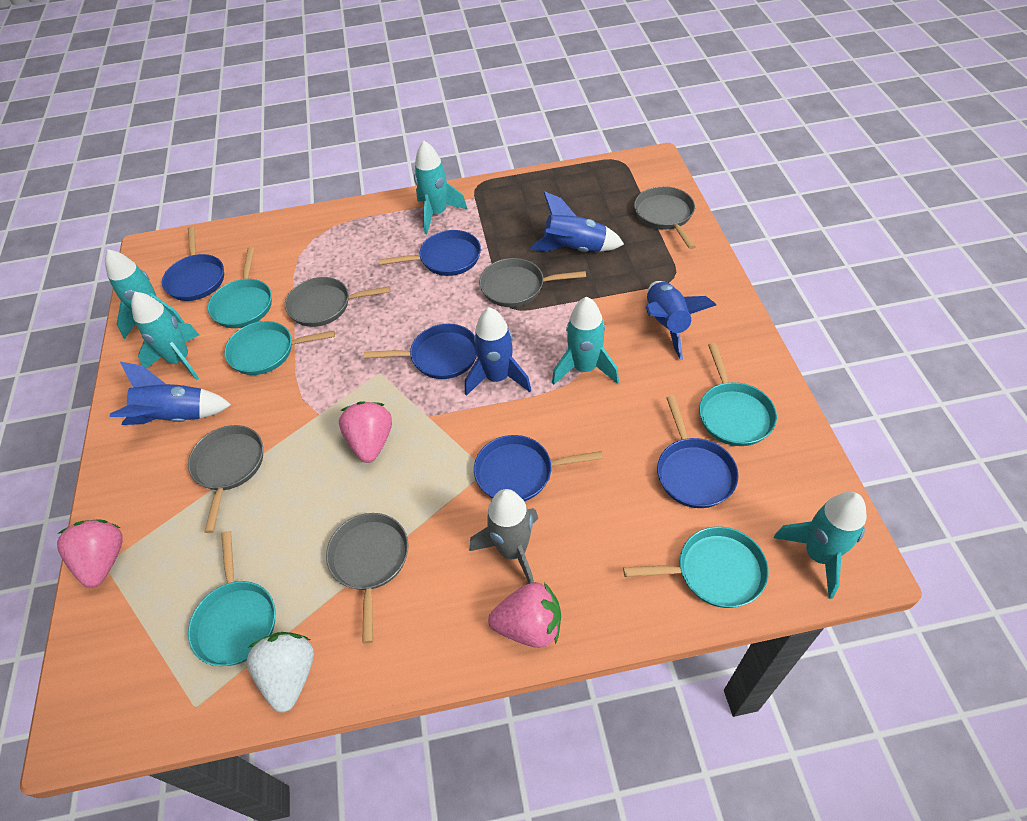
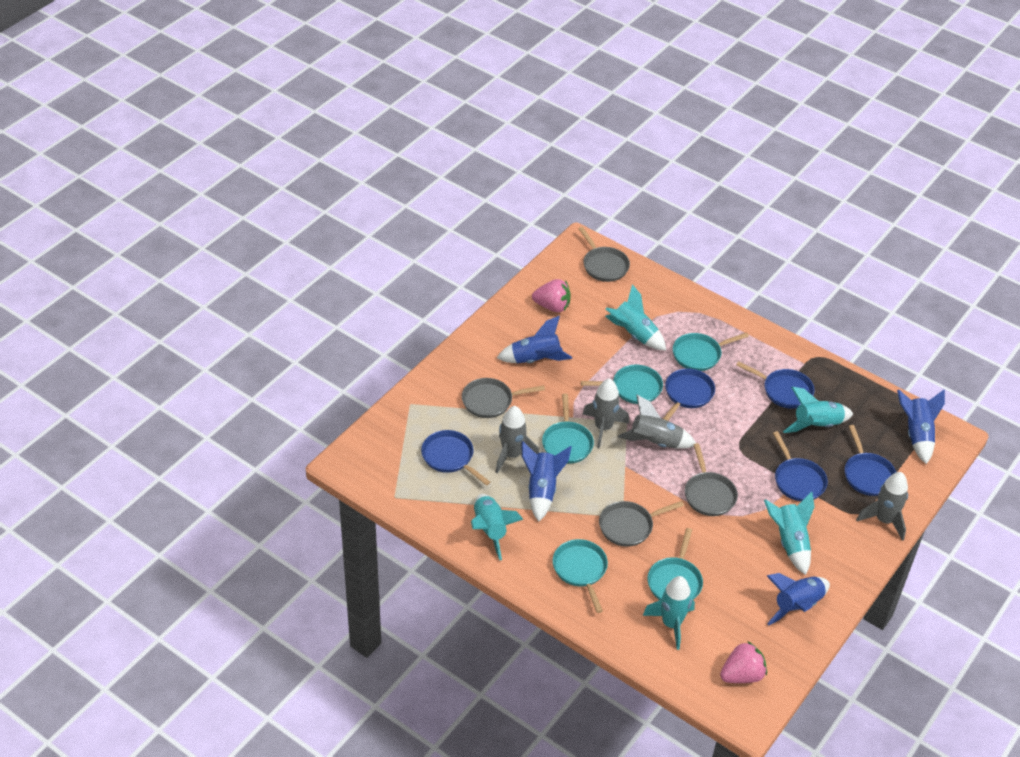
grey pan: 5 -> 4
grey rocket: 1 -> 4
pink strawberry: 3 -> 2
white strawberry: 1 -> 0

